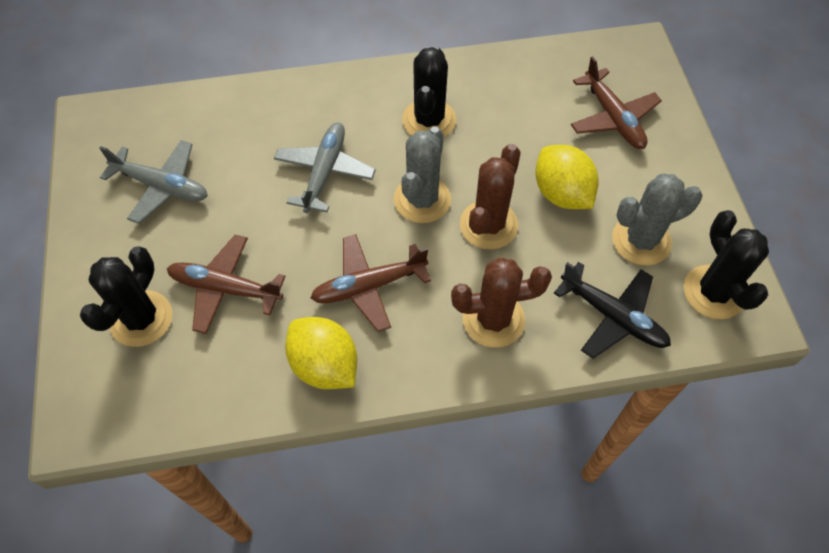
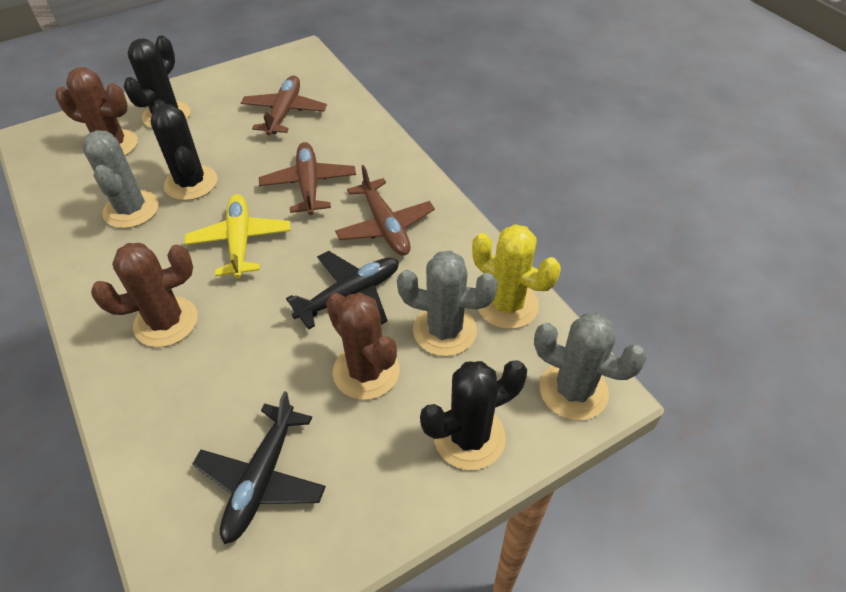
black plane: 1 -> 2
brown cactus: 2 -> 3
grey cactus: 2 -> 3
grey plane: 2 -> 0
yellow cactus: 0 -> 1
yellow lemon: 2 -> 0
yellow plane: 0 -> 1

